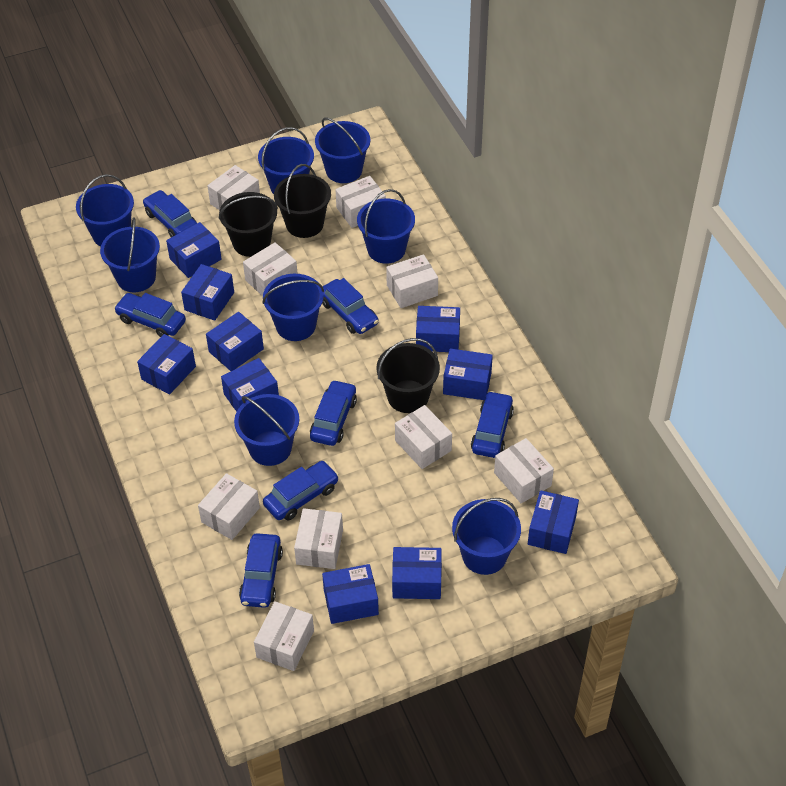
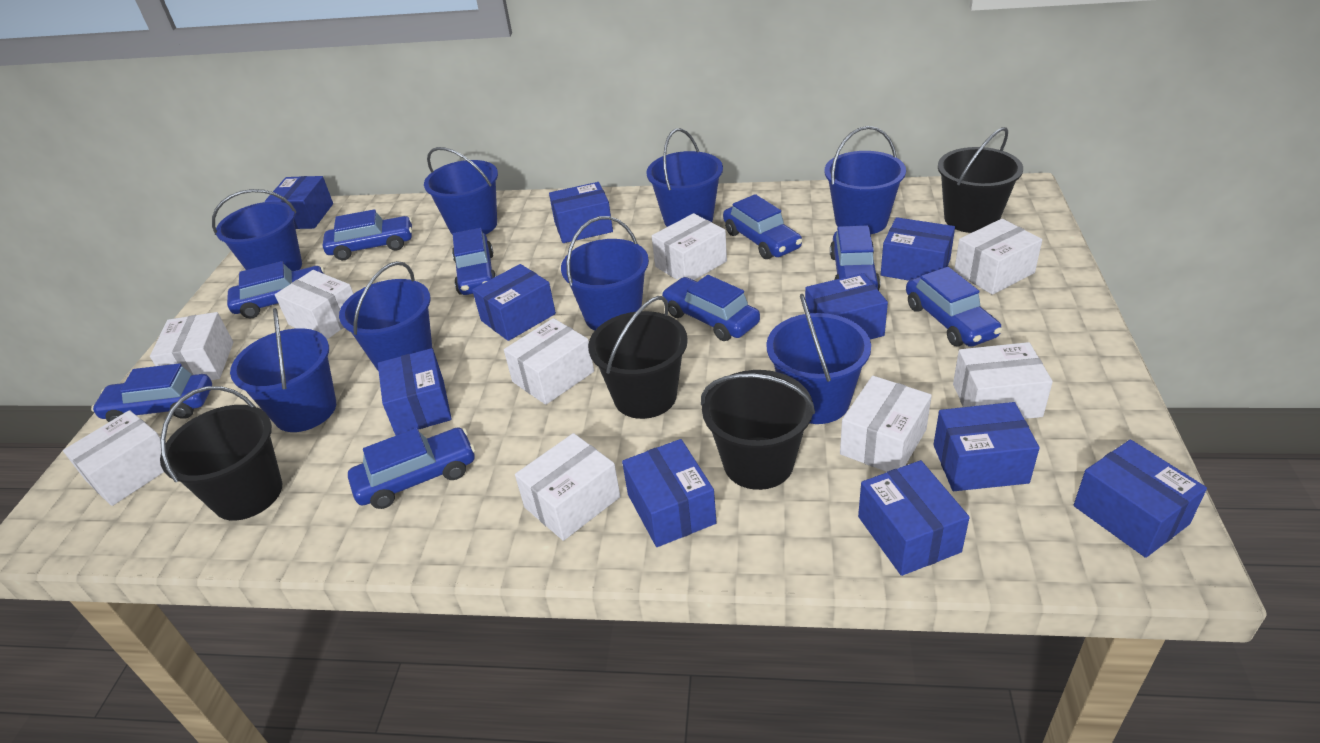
black bucket: 3 -> 4
blue car: 7 -> 9

